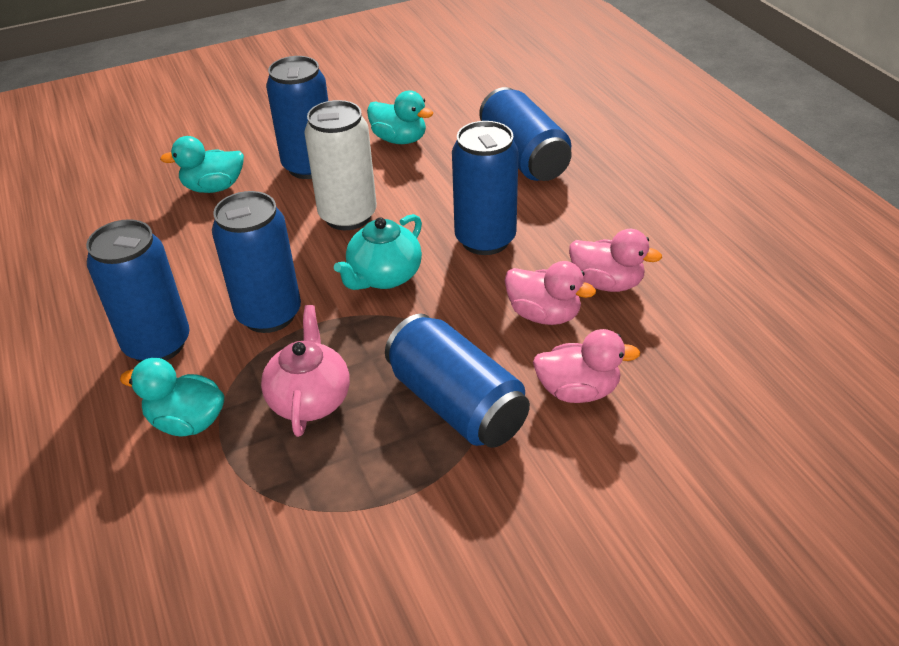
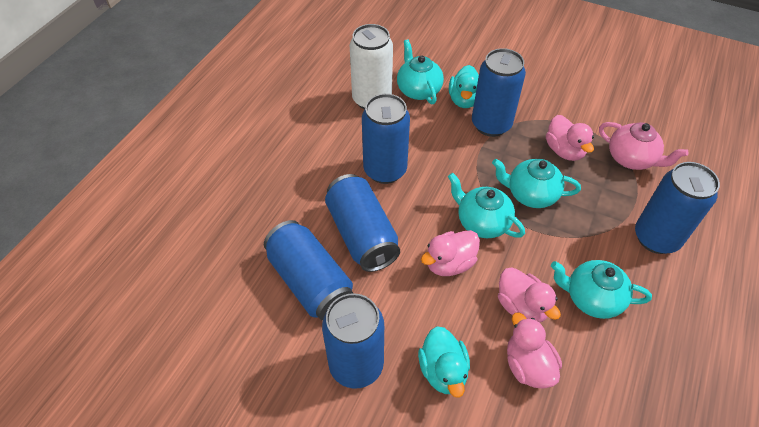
pink duck: 3 -> 4
turquoise duck: 3 -> 2
turquoise teapot: 1 -> 4

